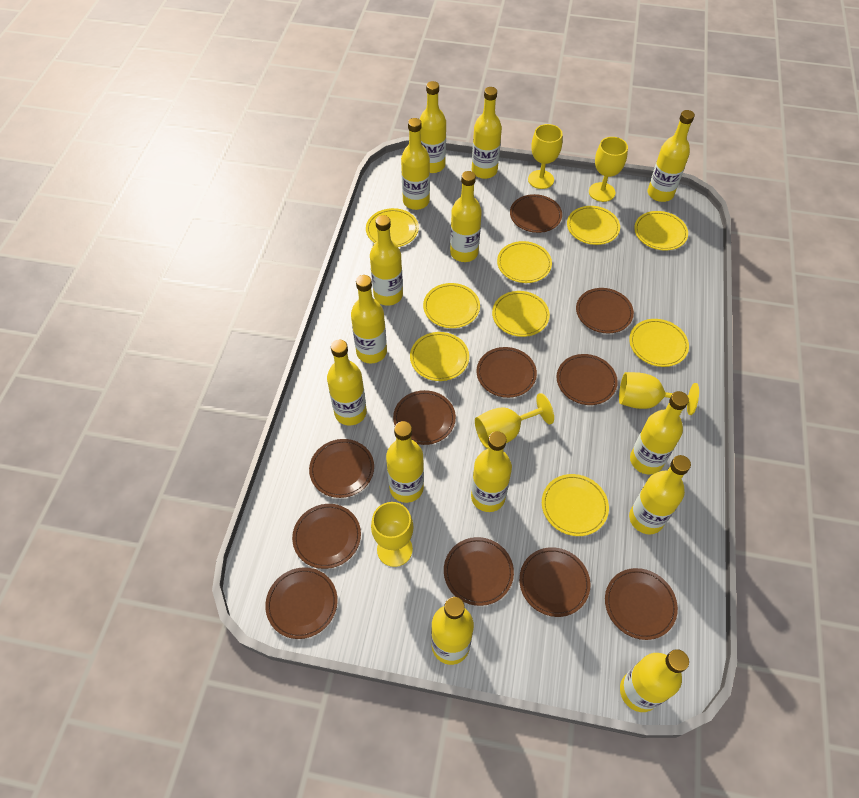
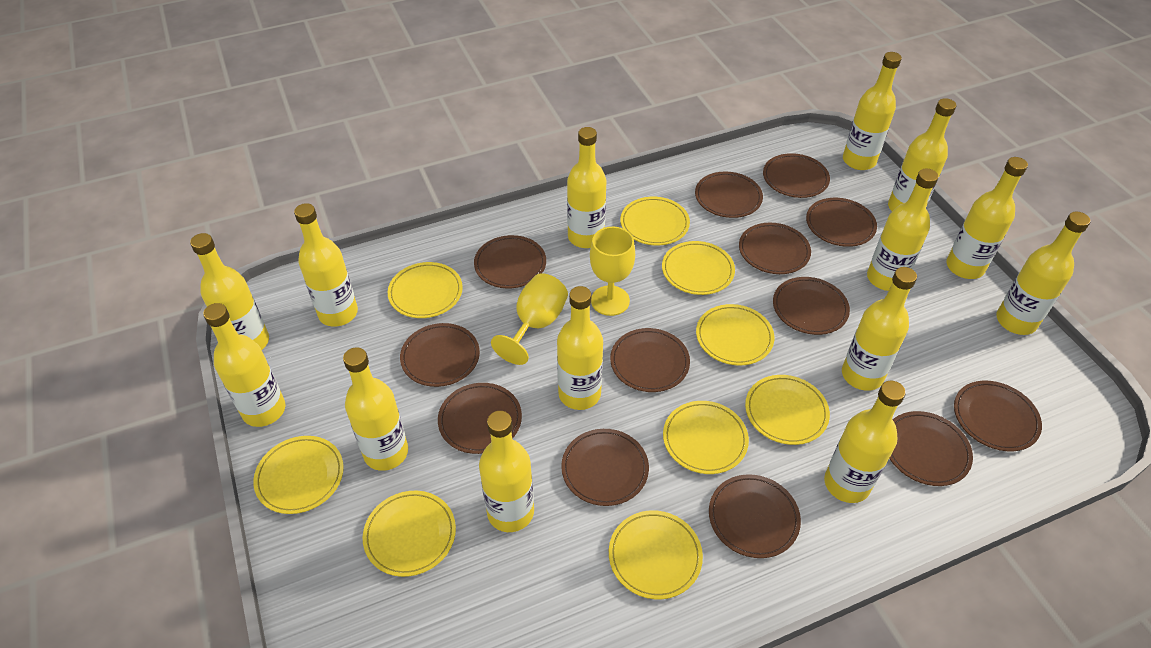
brown plate: 11 -> 13
yellow goblet: 5 -> 2

